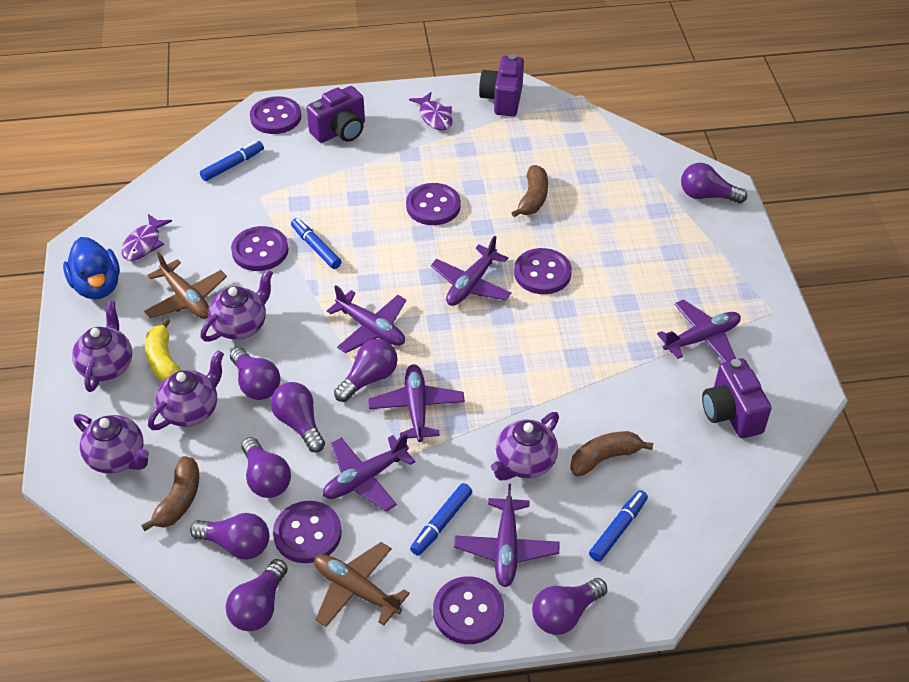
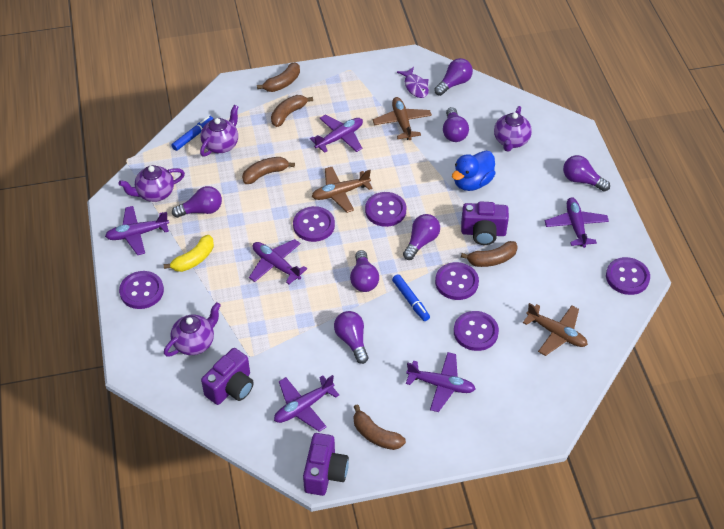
blue marker: 4 -> 2
brown banana: 3 -> 5
brown plane: 2 -> 3
purple fish: 2 -> 1
purple light bulb: 8 -> 7
purple teapot: 5 -> 4

